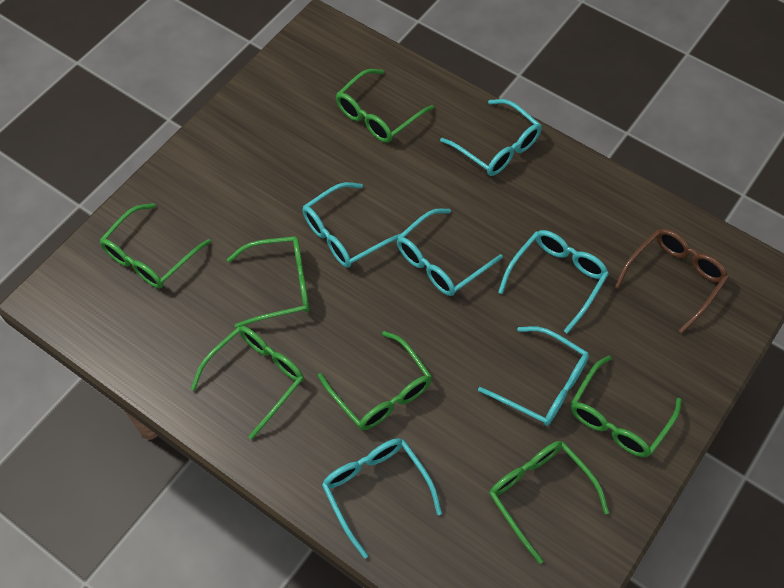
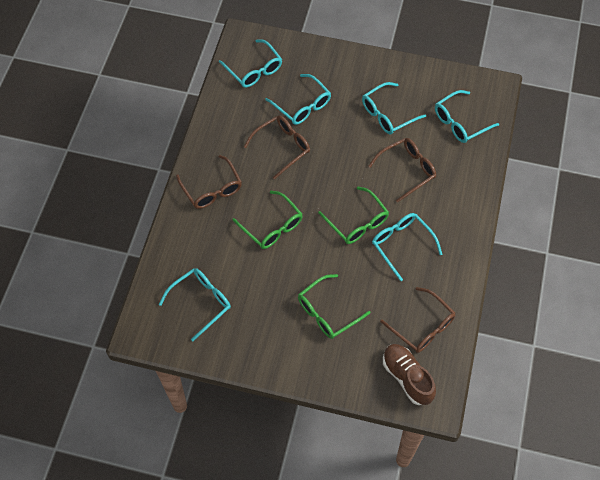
brown glasses: 1 -> 4
brown shoe: 0 -> 1
green glasses: 7 -> 3

